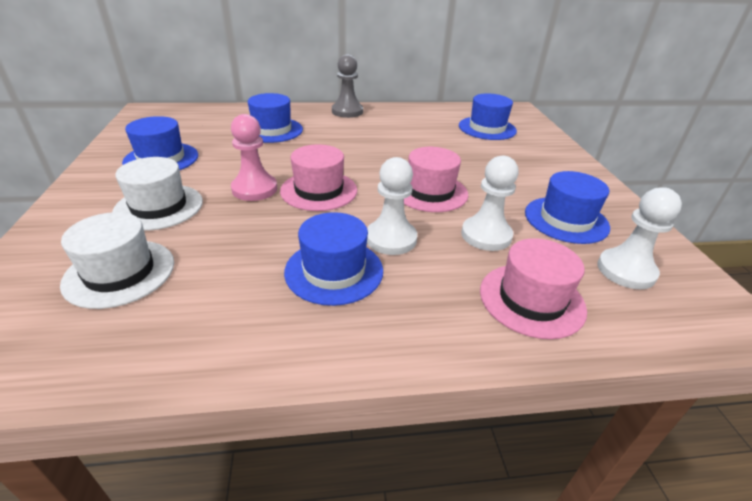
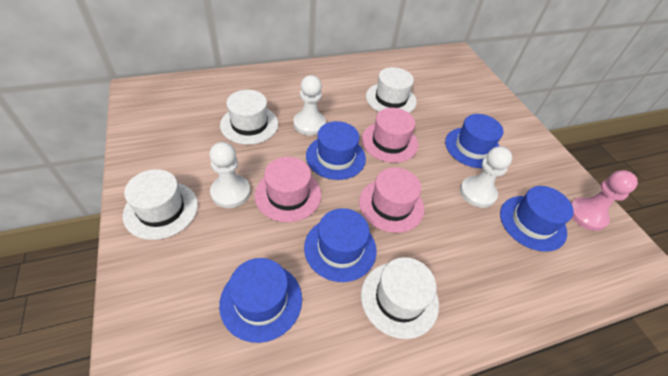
grey pawn: 1 -> 0
white hat: 2 -> 4

